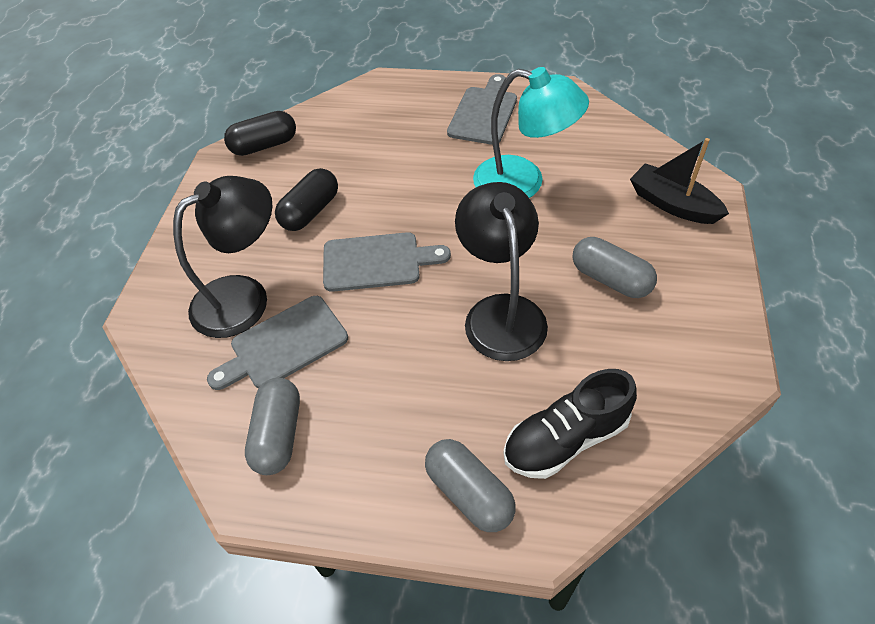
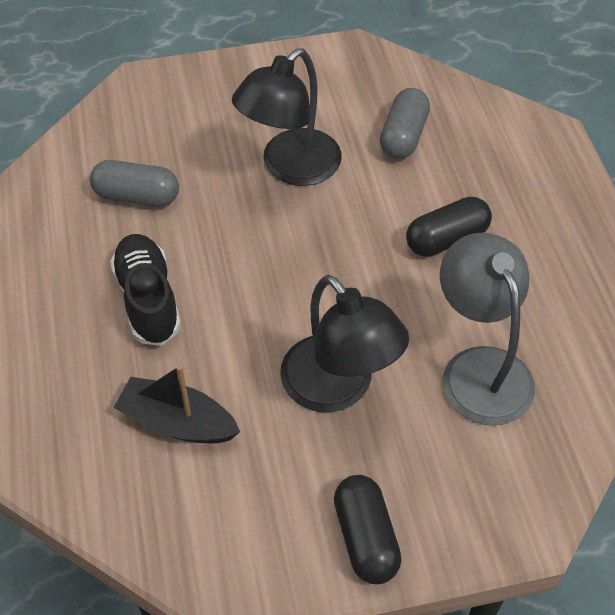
grey capsule: 3 -> 2
grey cutting board: 3 -> 0
grey lamp: 0 -> 1
turquoise lamp: 1 -> 0

